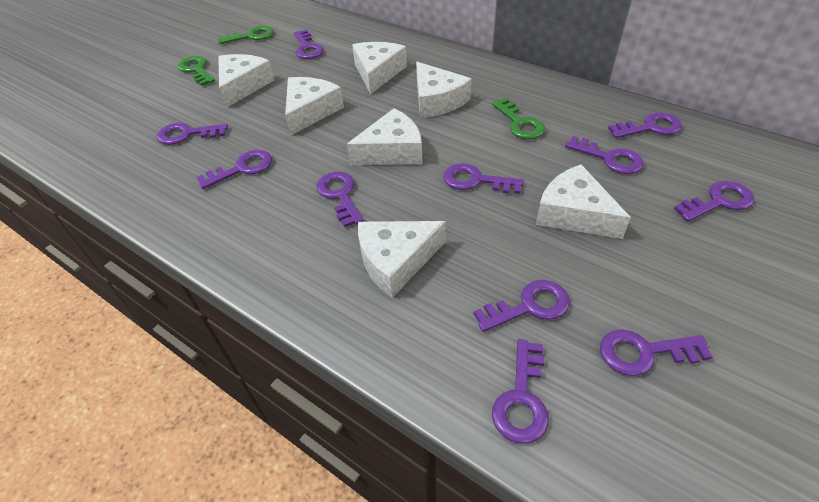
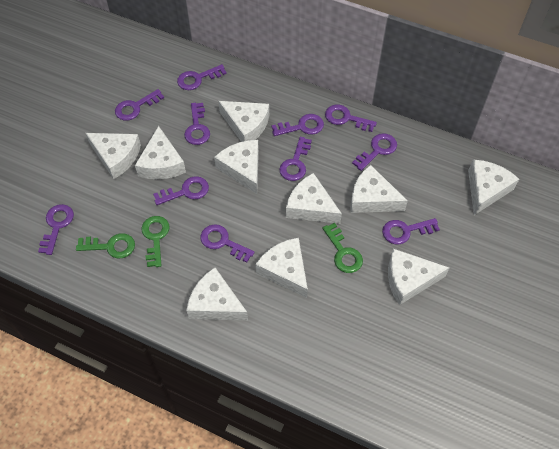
white cheese: 7 -> 10

